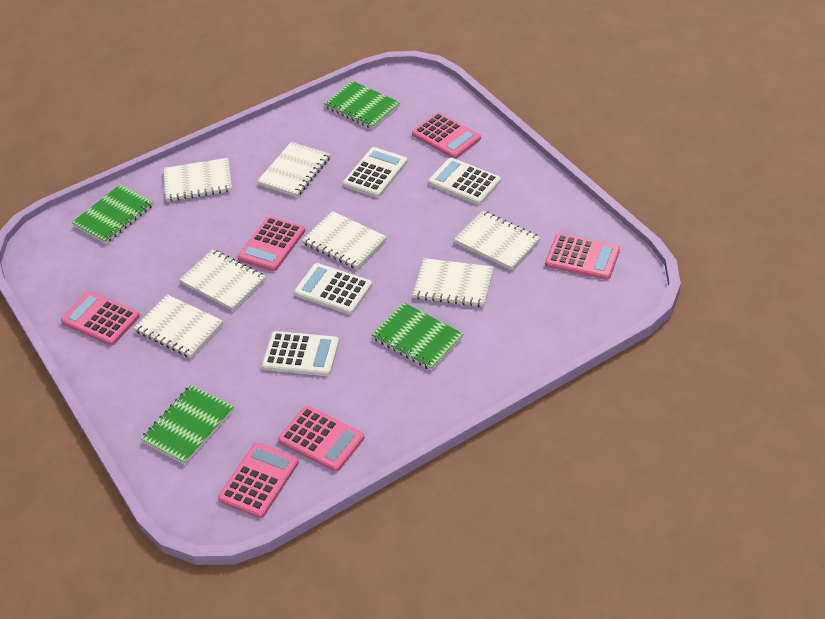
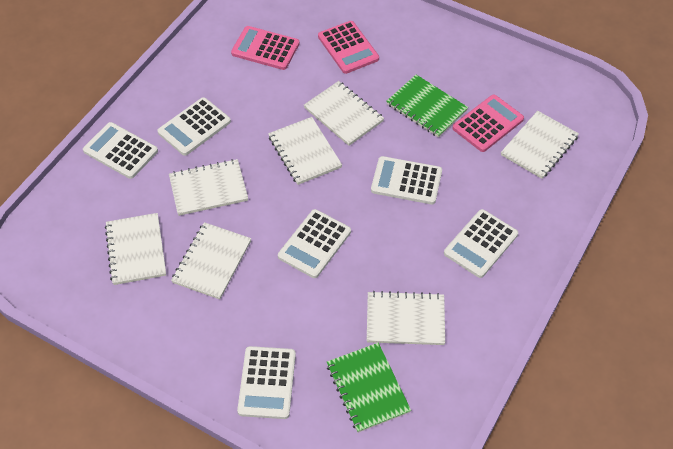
green notebook: 4 -> 2
pink calculator: 6 -> 3
white calculator: 4 -> 6

